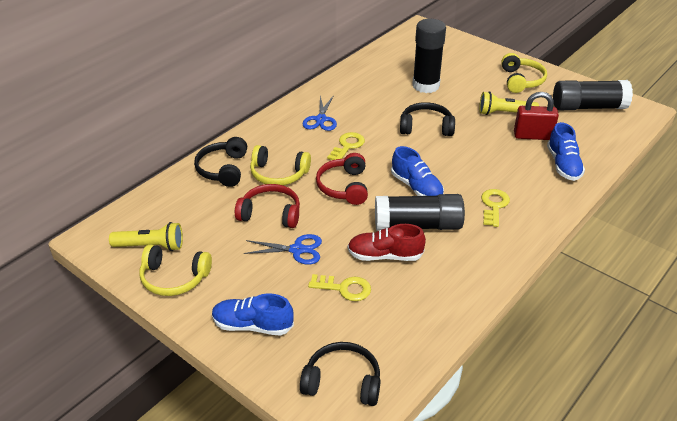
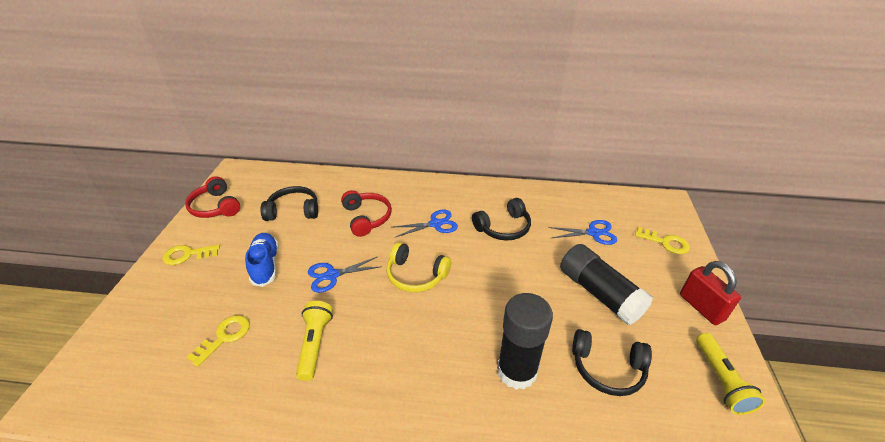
black glue stick: 3 -> 2
blue scissors: 2 -> 3
blue shoe: 3 -> 1
red shoe: 1 -> 0
yellow headphones: 3 -> 1

